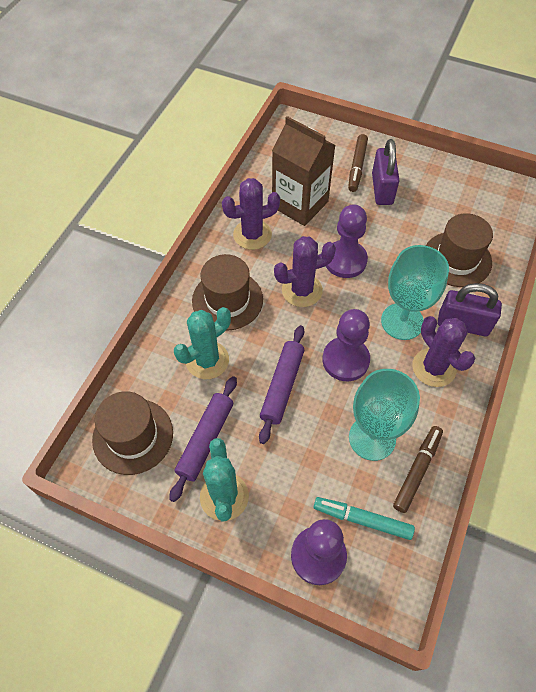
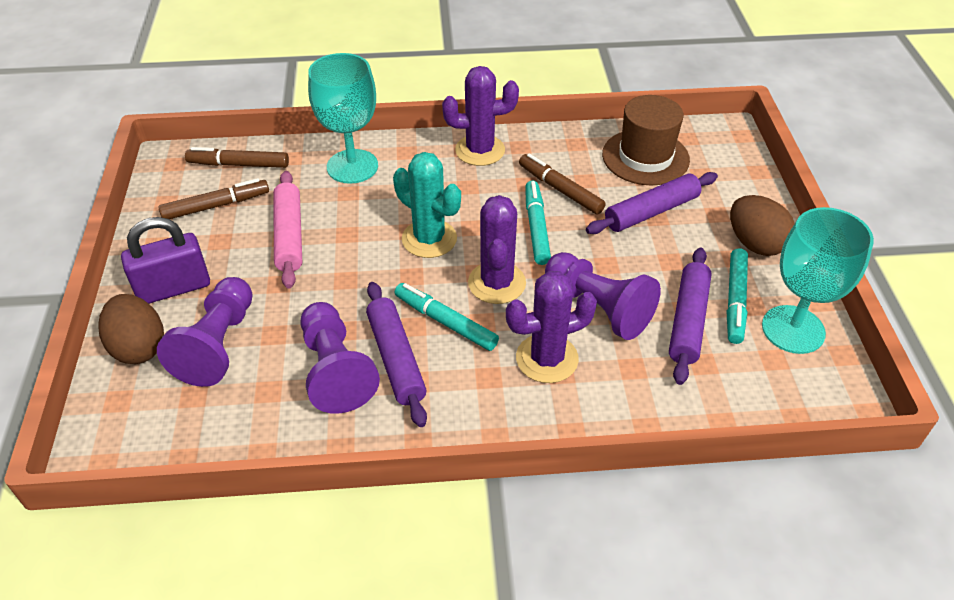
brown carton: 1 -> 0
brown egg: 0 -> 2
brown hat: 3 -> 1
brown marker: 2 -> 3
pink rolling pin: 0 -> 1
purple padlock: 2 -> 1
purple rolling pin: 2 -> 3
turquoise cactus: 2 -> 1
turquoise marker: 1 -> 3

